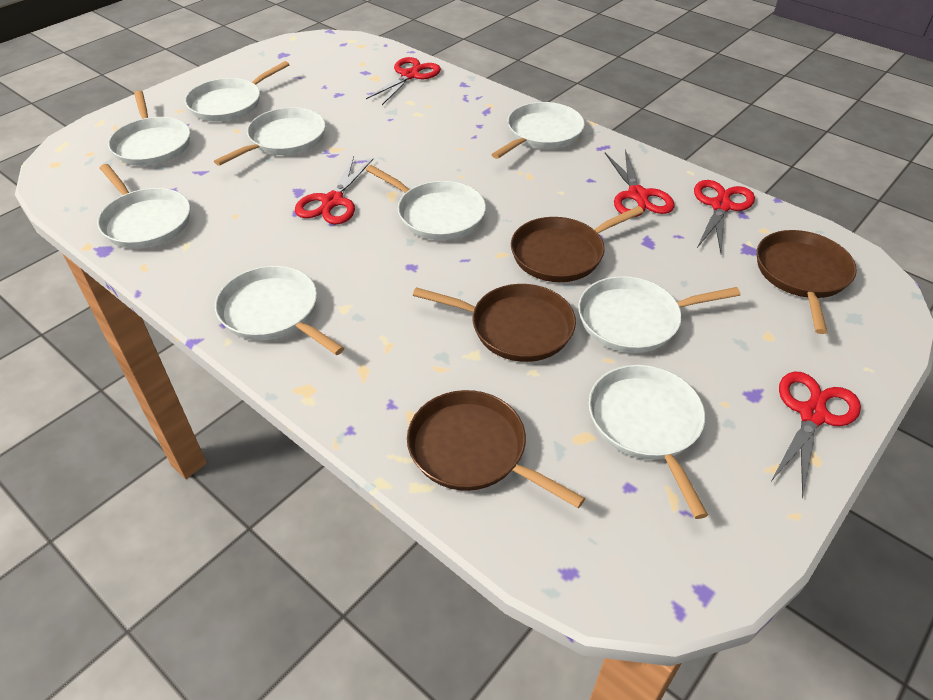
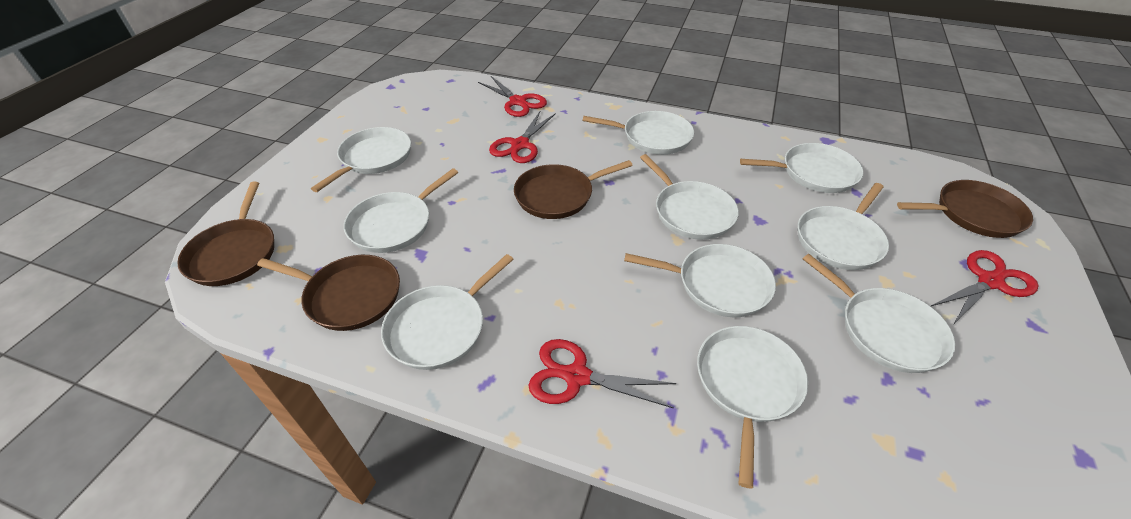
red scissors: 5 -> 4
white pan: 9 -> 10

